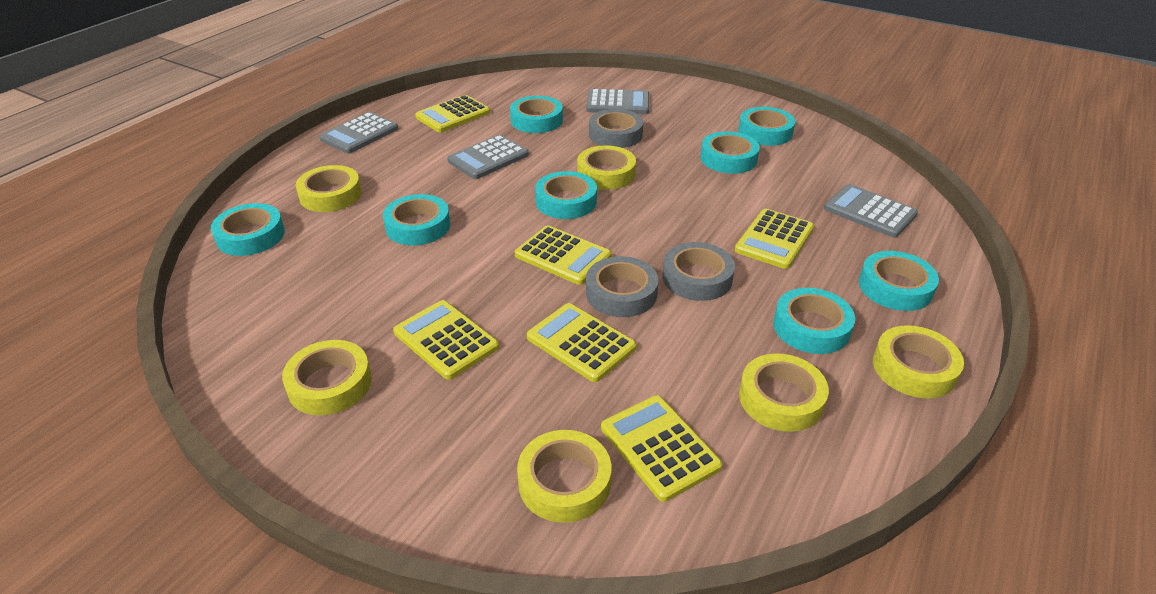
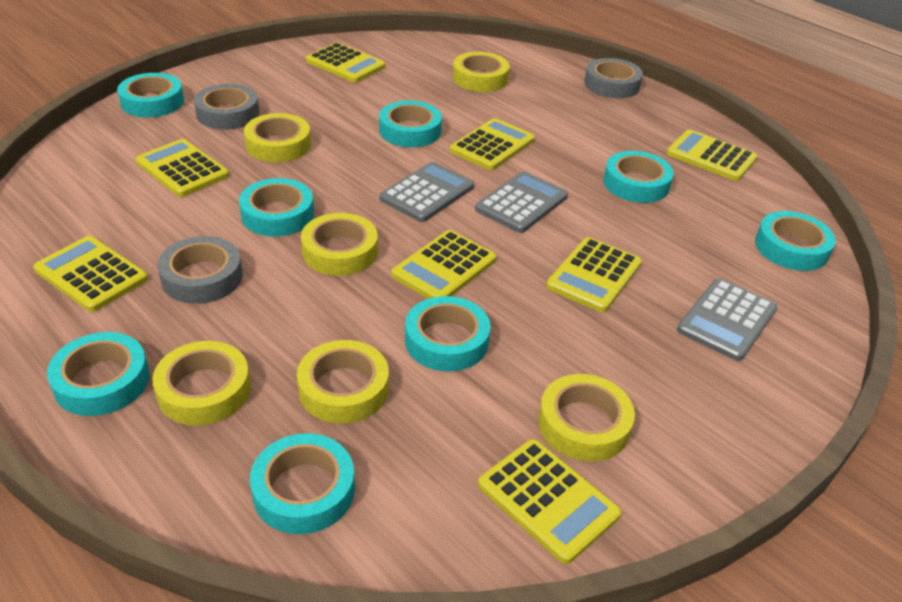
grey calculator: 4 -> 3
yellow calculator: 6 -> 8

